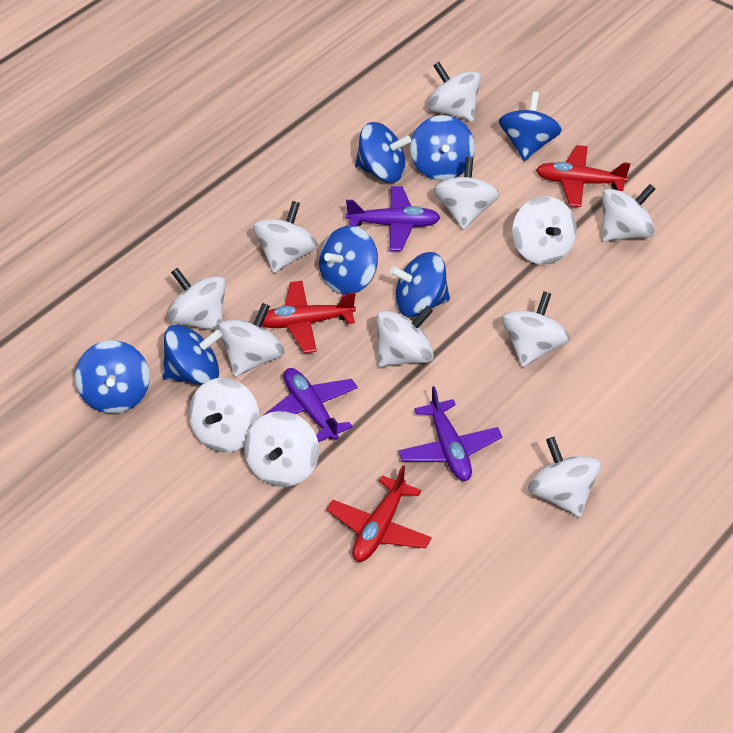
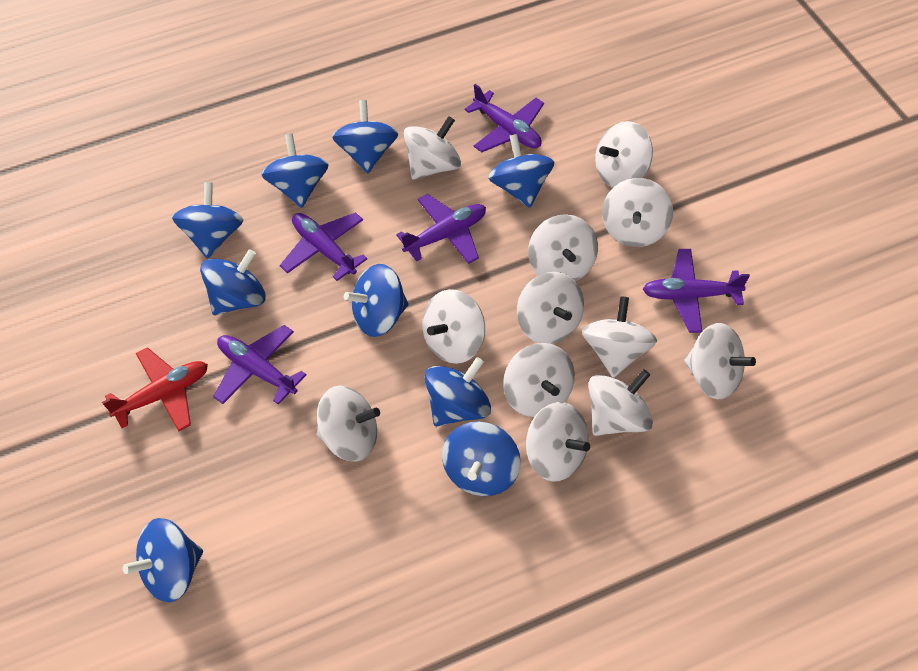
blue spinning top: 7 -> 9
purple plane: 3 -> 5
red plane: 3 -> 1

